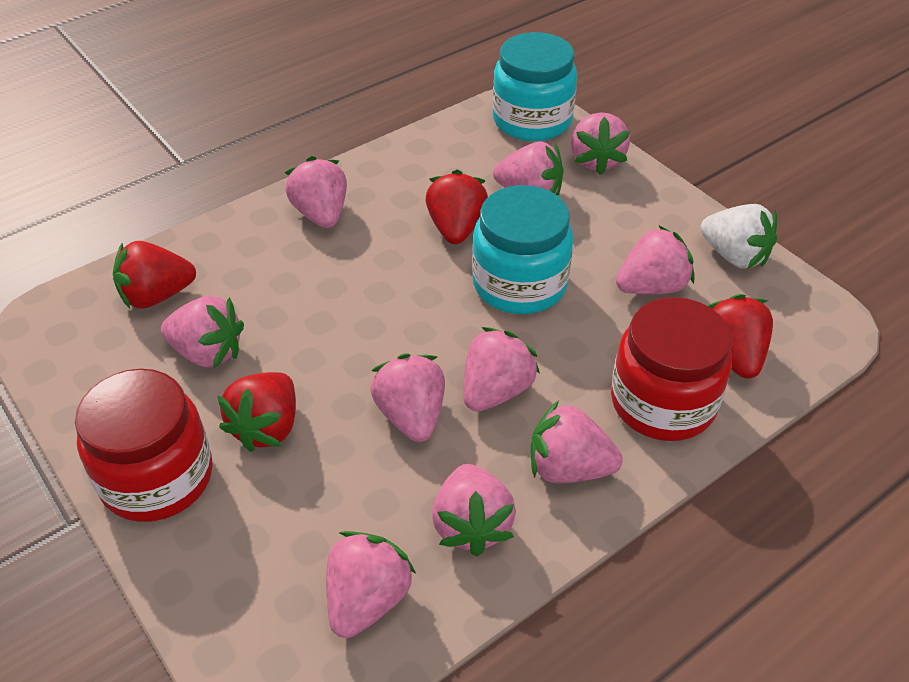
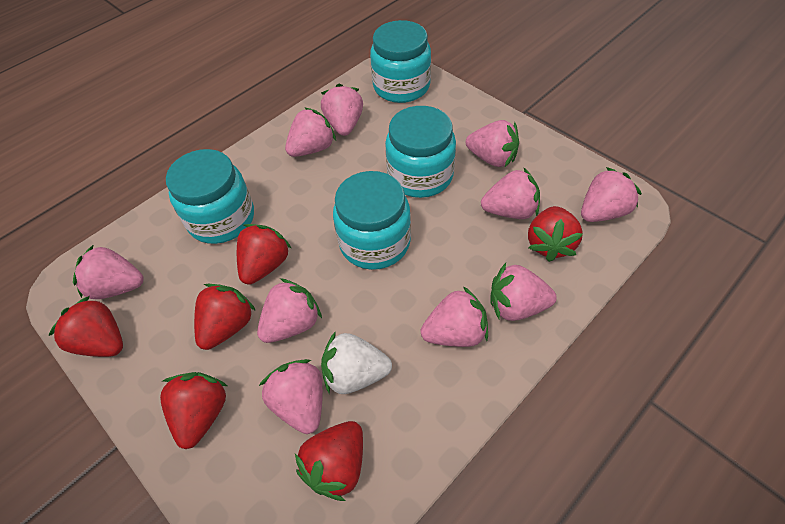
red jar: 2 -> 0
red strawberry: 4 -> 6
turquoise jar: 2 -> 4

